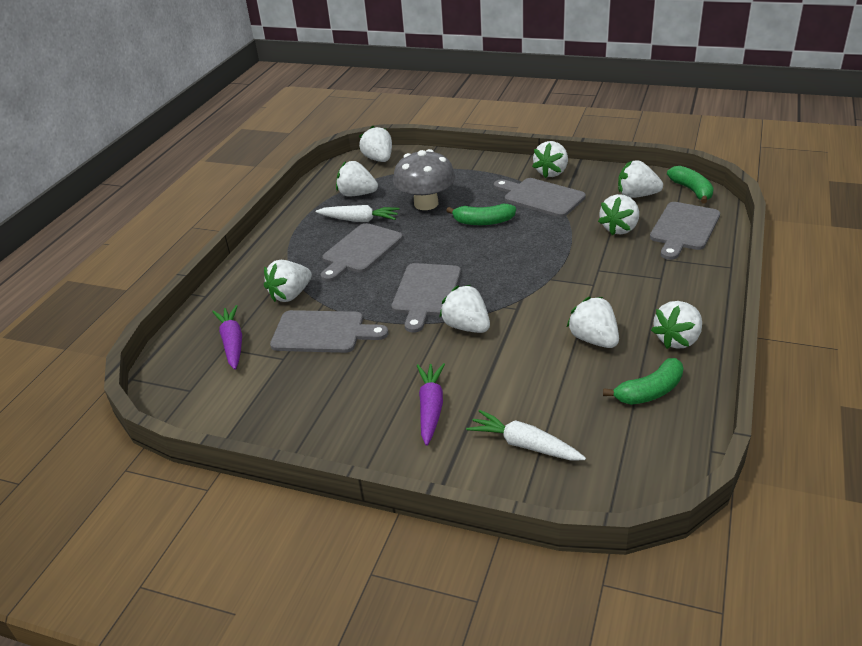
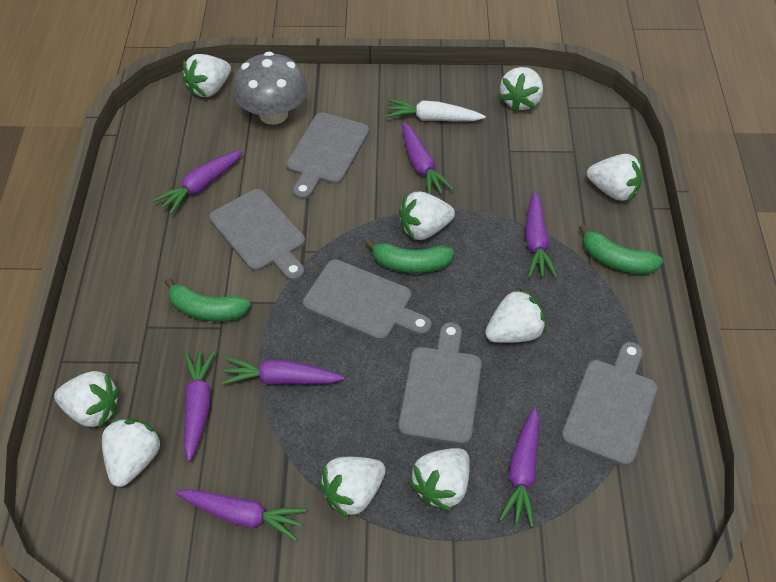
purple carrot: 2 -> 7
white carrot: 2 -> 1

